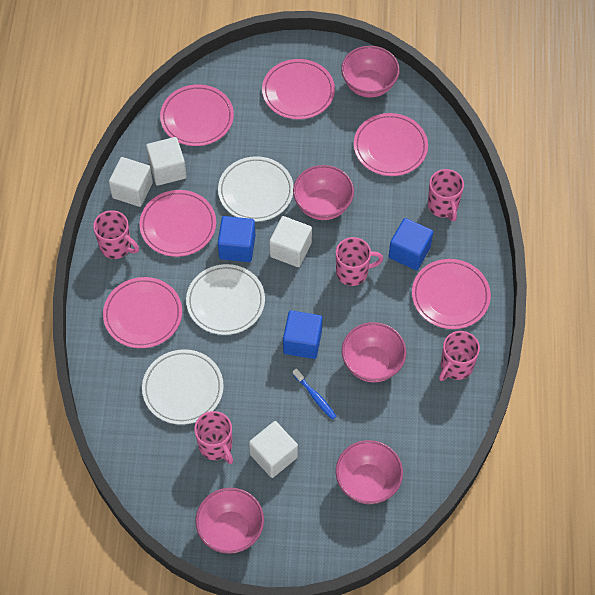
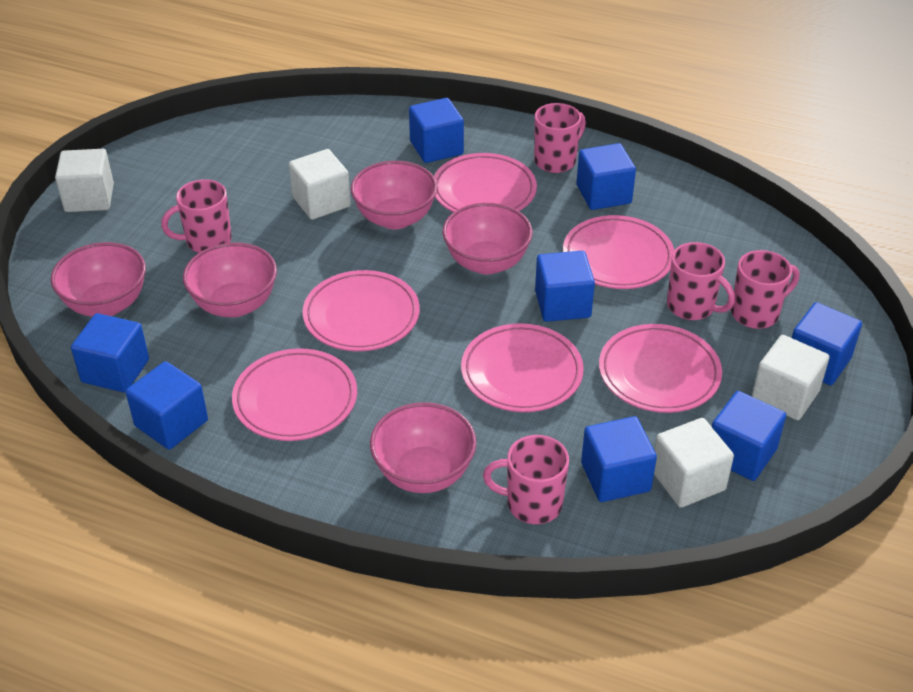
blue cube: 3 -> 8
blue toothbrush: 1 -> 0
white plate: 3 -> 0

